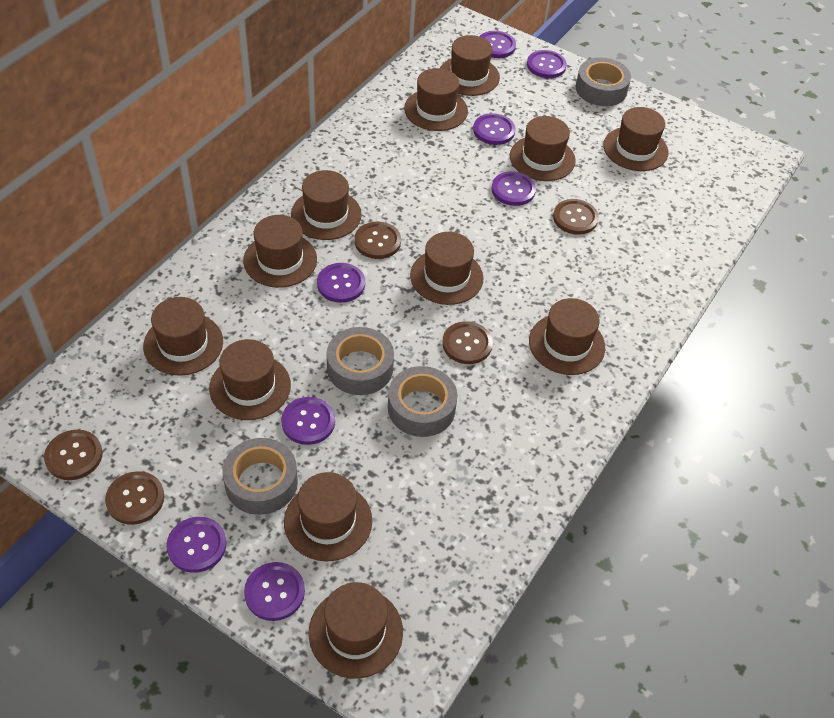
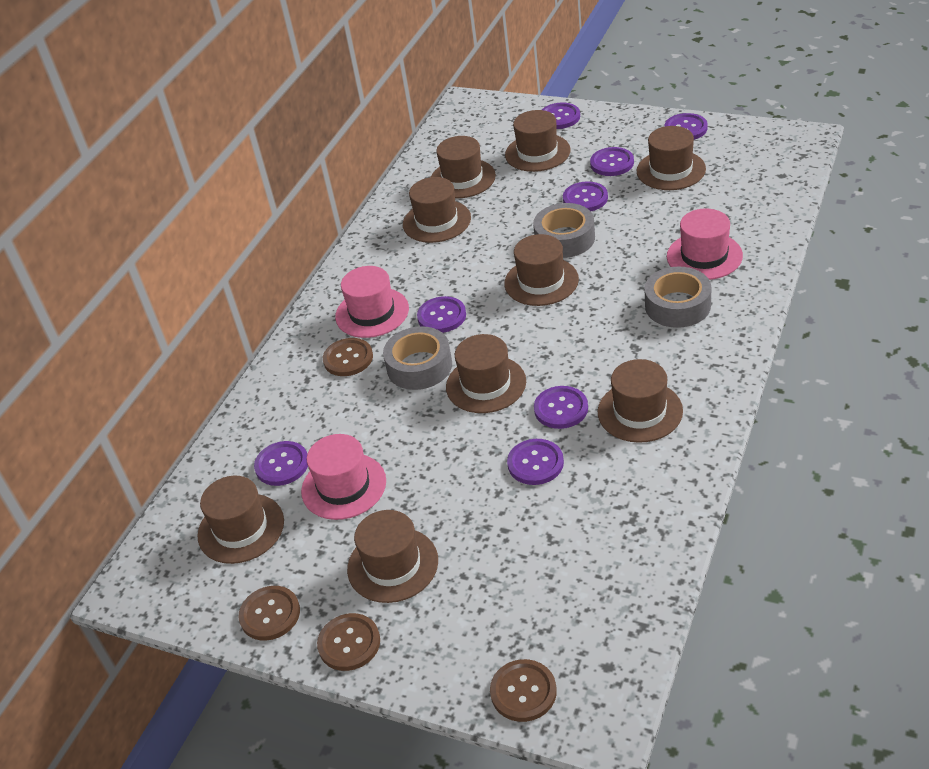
brown button: 5 -> 4
brown hat: 12 -> 9
grey tape: 4 -> 3
pink hat: 0 -> 3

